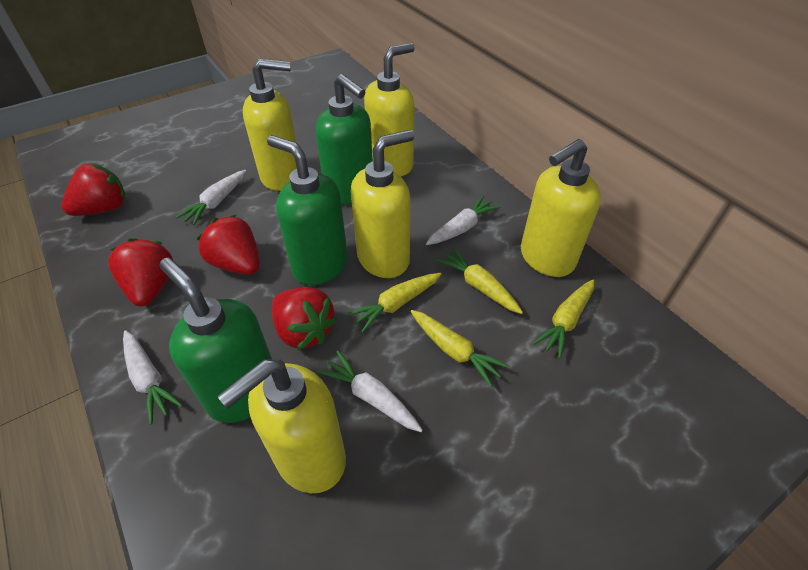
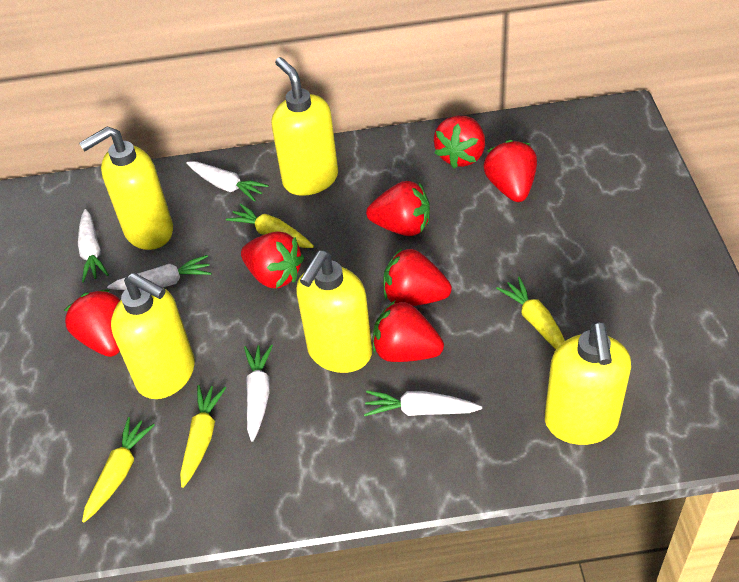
green soap dispenser: 3 -> 0
red strawberry: 4 -> 7
white carrot: 4 -> 5

